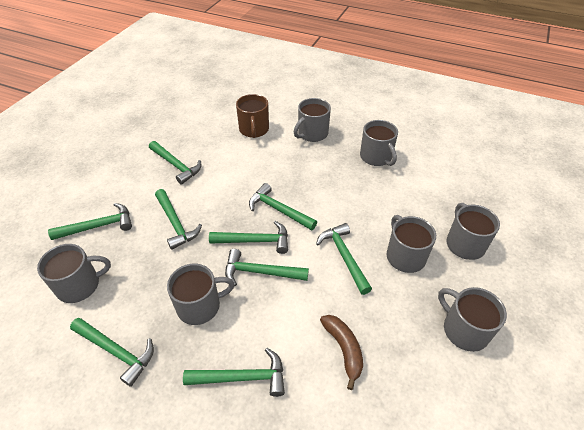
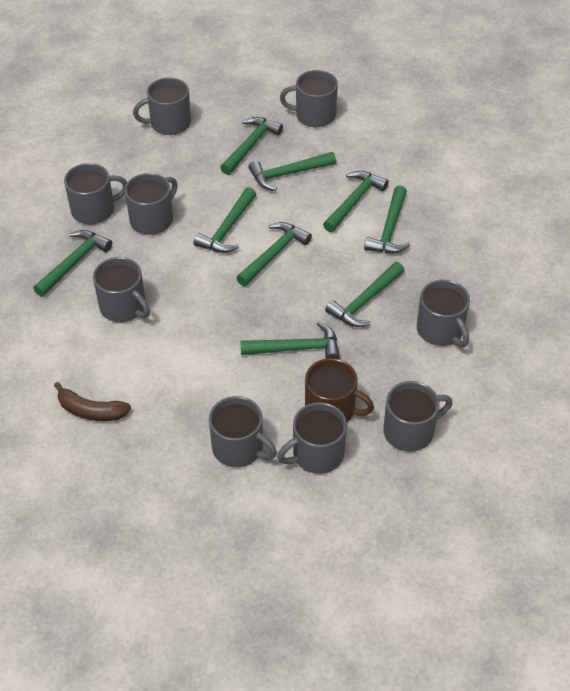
grey mug: 7 -> 9

